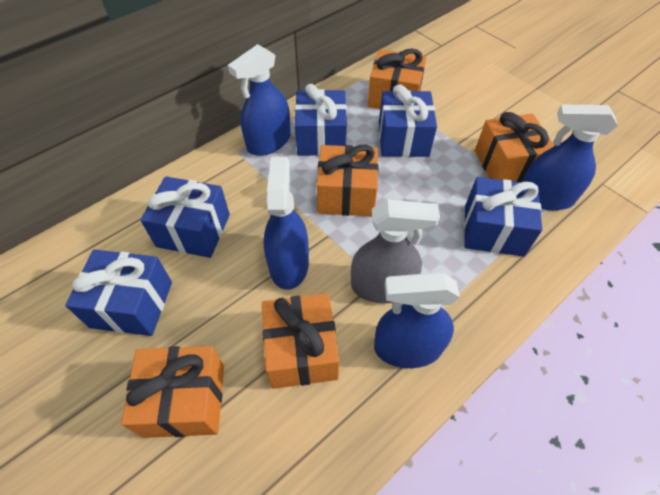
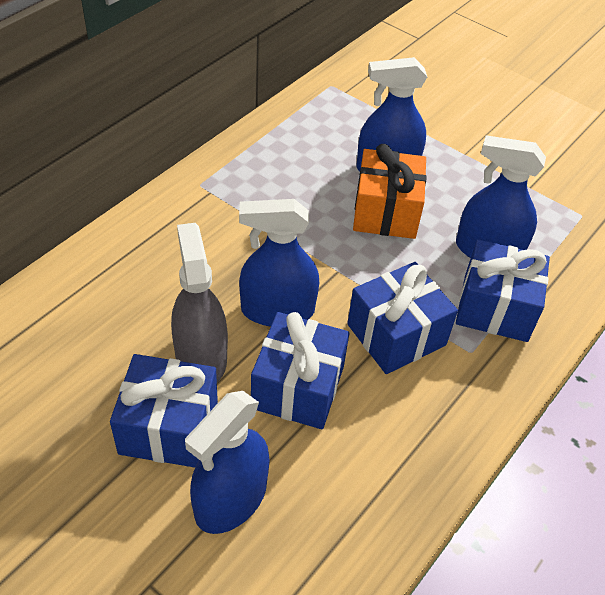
blue gift: 5 -> 4
orange gift: 5 -> 1

